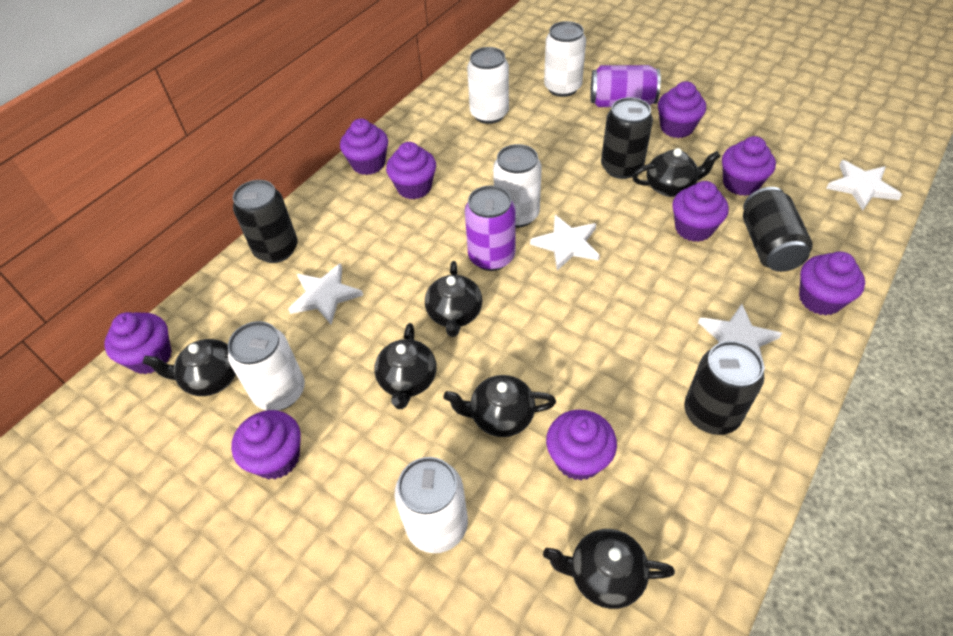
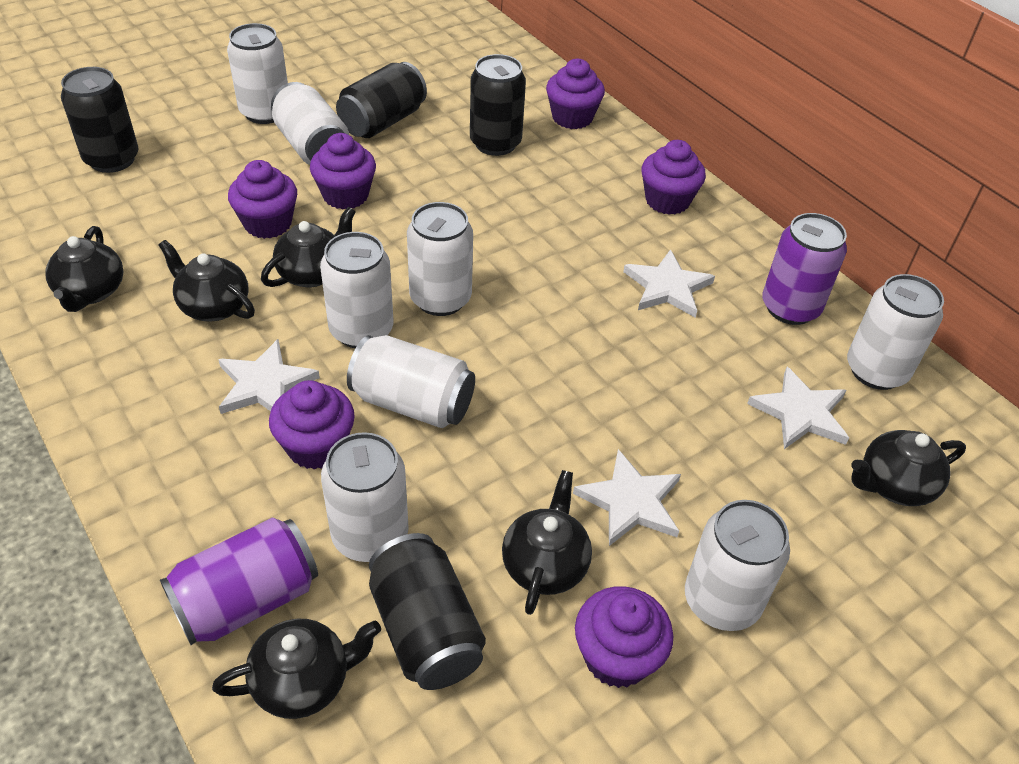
purple cupcake: 9 -> 6
white can: 5 -> 8

